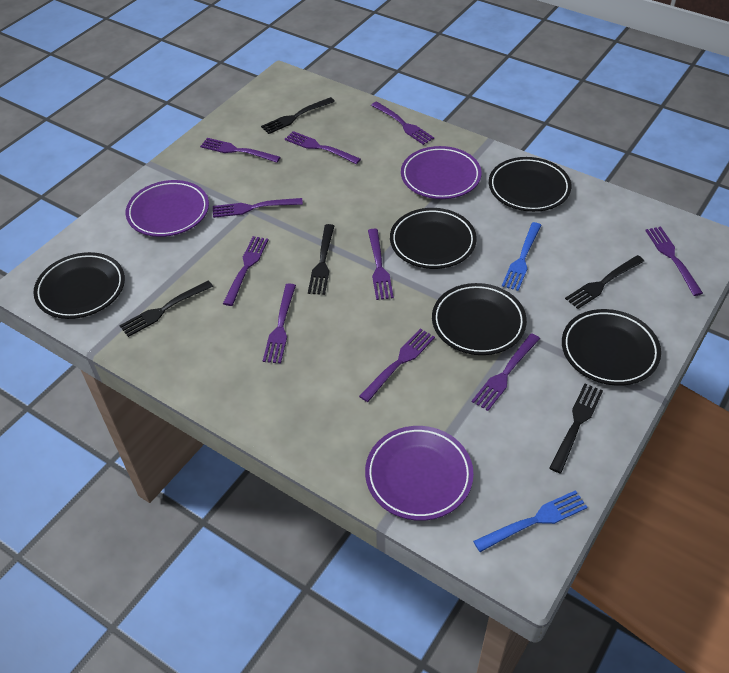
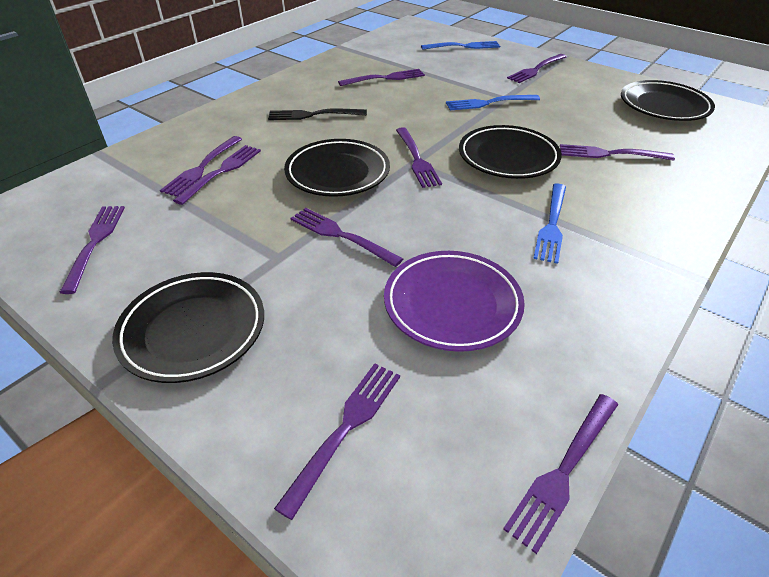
black fork: 5 -> 1
black plate: 5 -> 4
blue fork: 2 -> 3
purple plate: 3 -> 1

